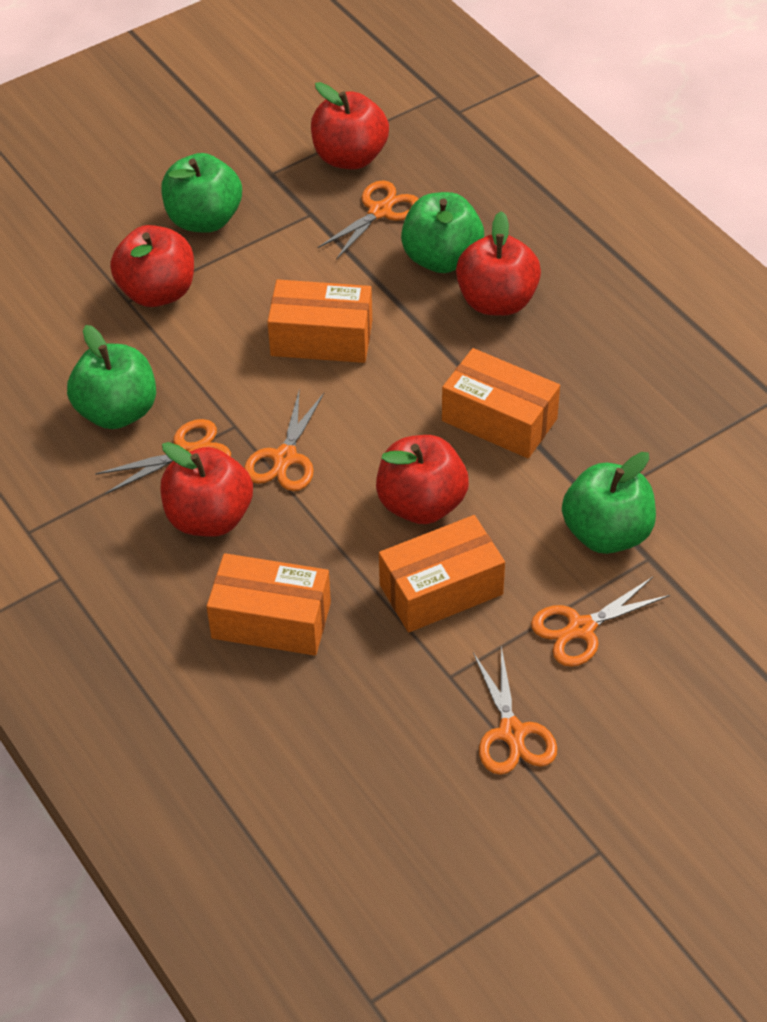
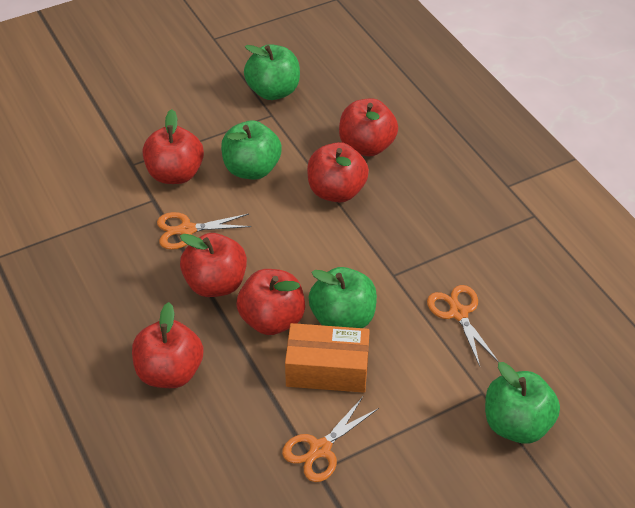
orange box: 4 -> 1
orange scissors: 5 -> 3
red apple: 5 -> 6

